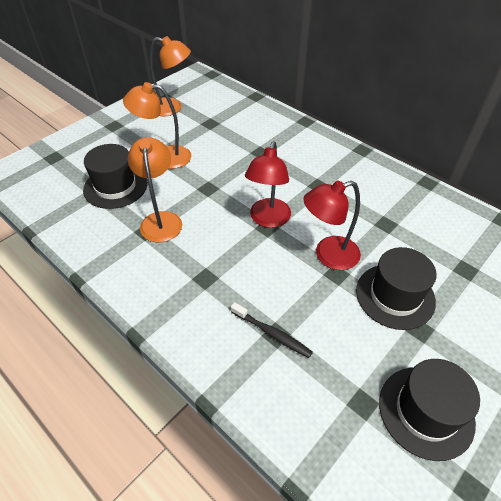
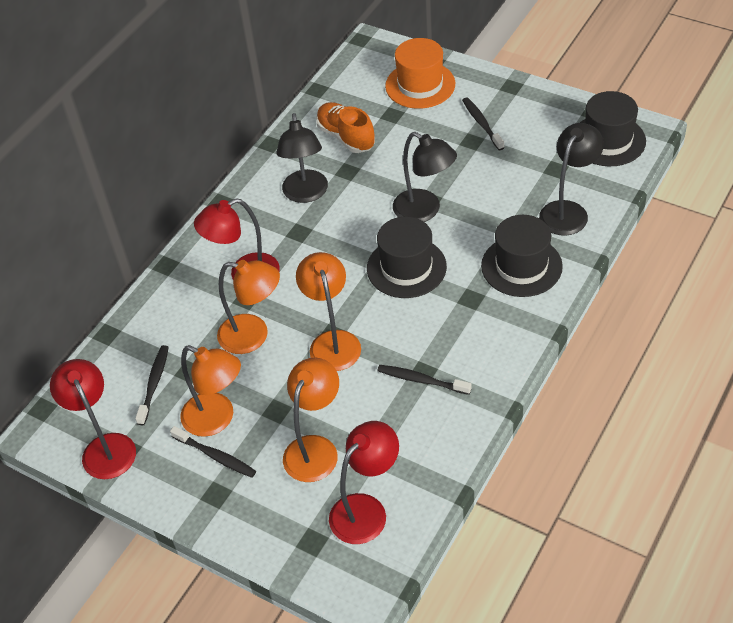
black lamp: 0 -> 3
black toothbrush: 1 -> 4
orange hat: 0 -> 1
orange lamp: 3 -> 4
orange shoe: 0 -> 1
red lamp: 2 -> 3

